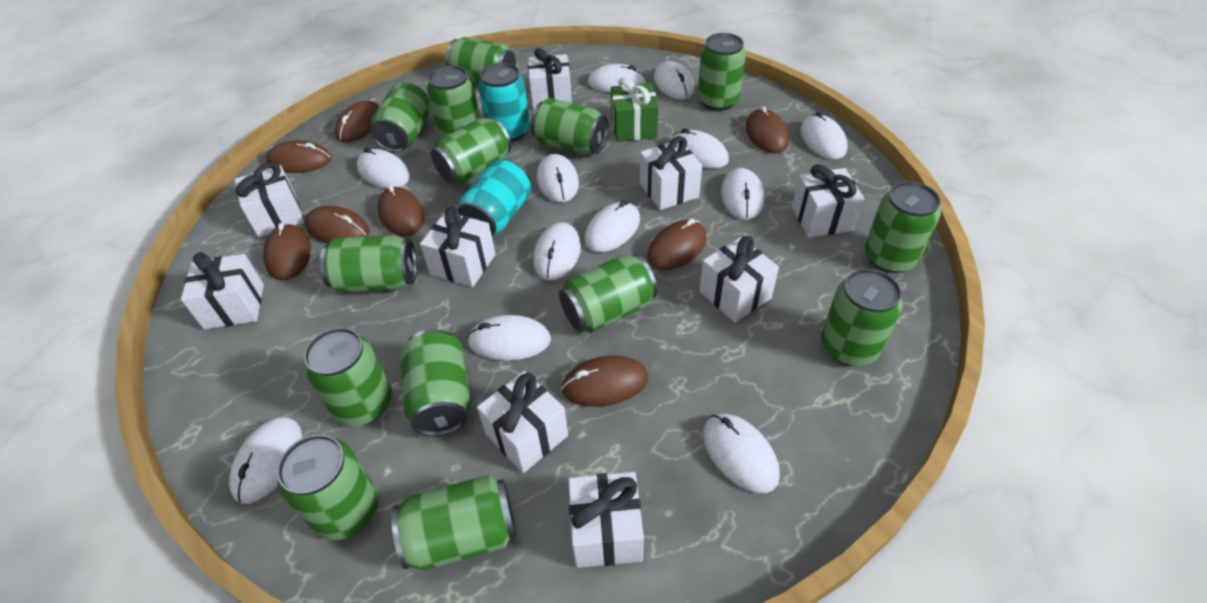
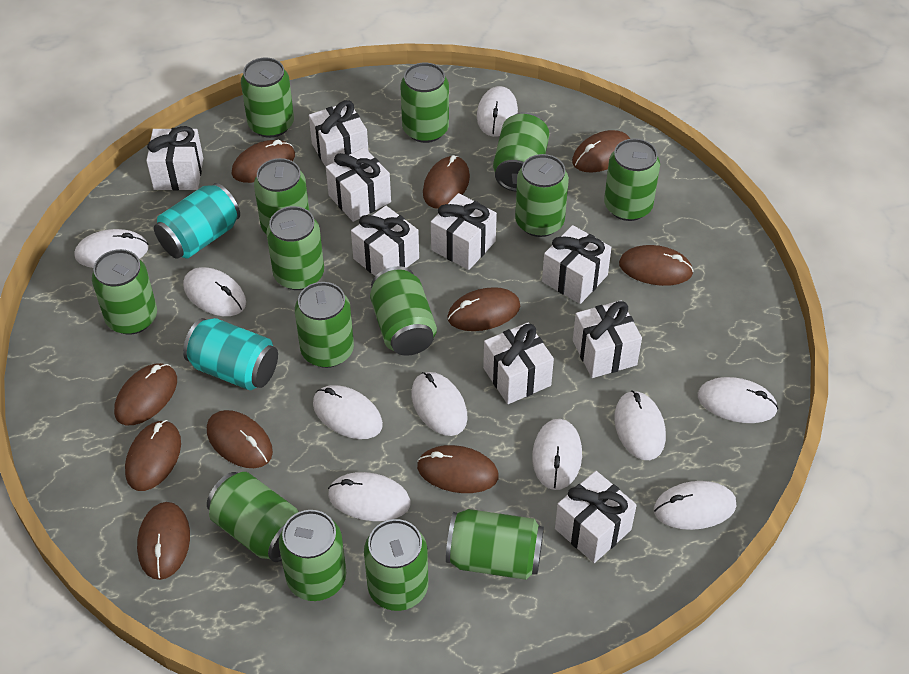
brown mouse: 8 -> 10
green gift: 1 -> 0
white mouse: 12 -> 10

